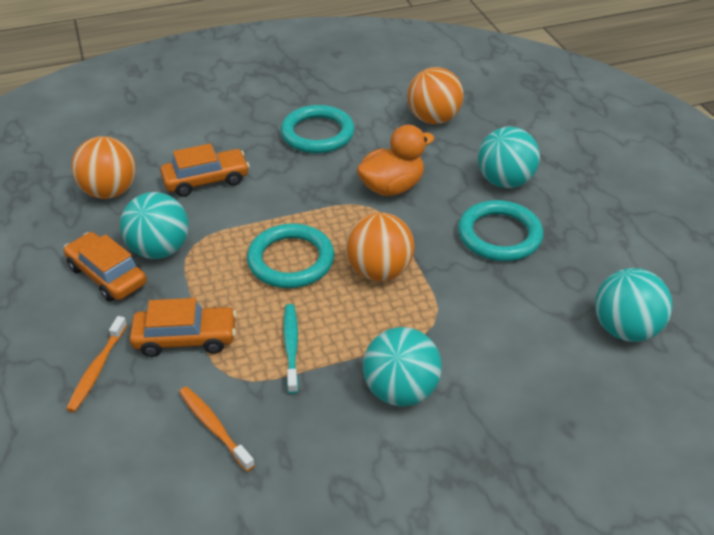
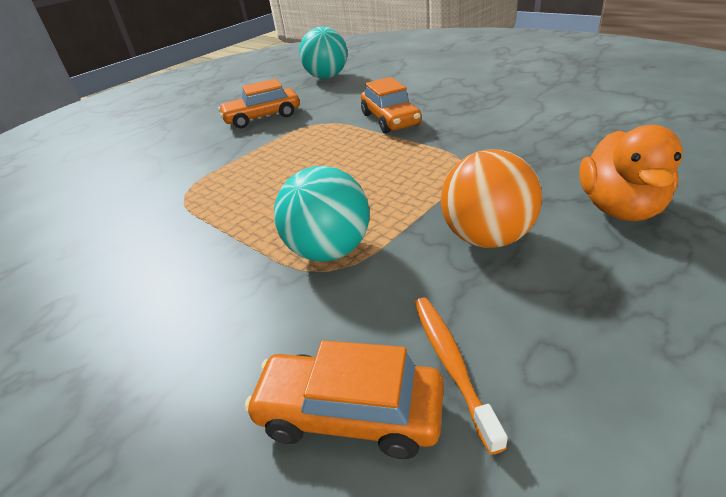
orange ball: 3 -> 1
orange toothbrush: 2 -> 1
turquoise ball: 4 -> 2
turquoise ring: 3 -> 0
turquoise toothbrush: 1 -> 0

